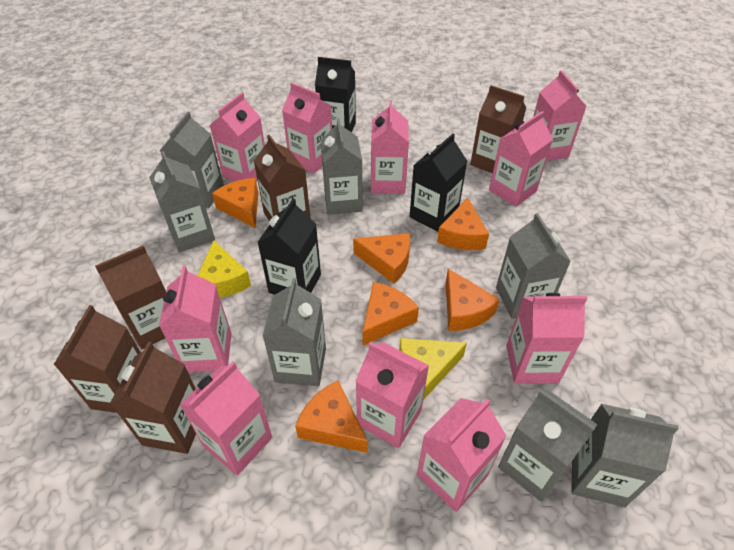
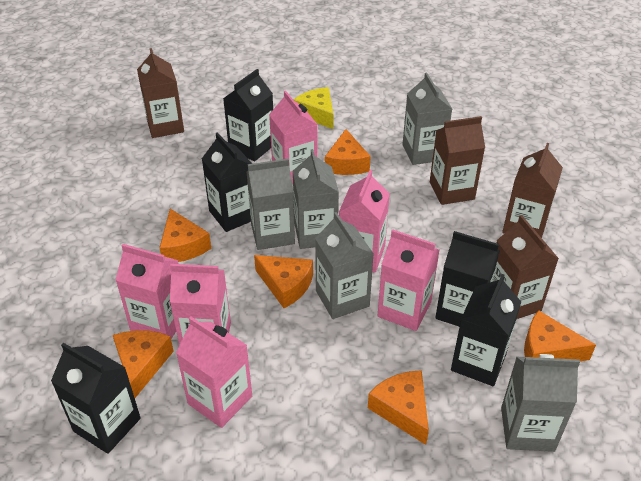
black carton: 3 -> 5
brown carton: 5 -> 4
grey carton: 7 -> 5
pink carton: 10 -> 6
yellow cheese: 2 -> 1

